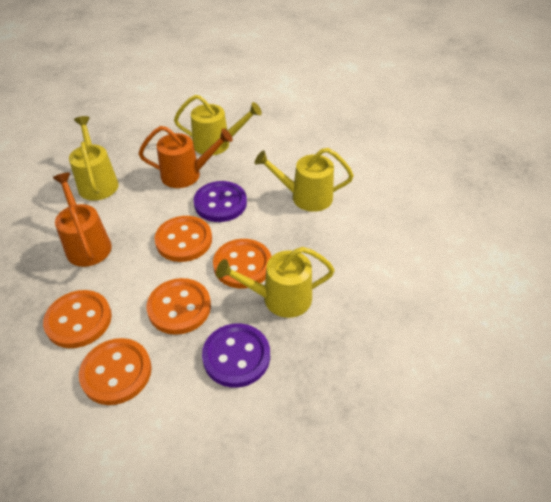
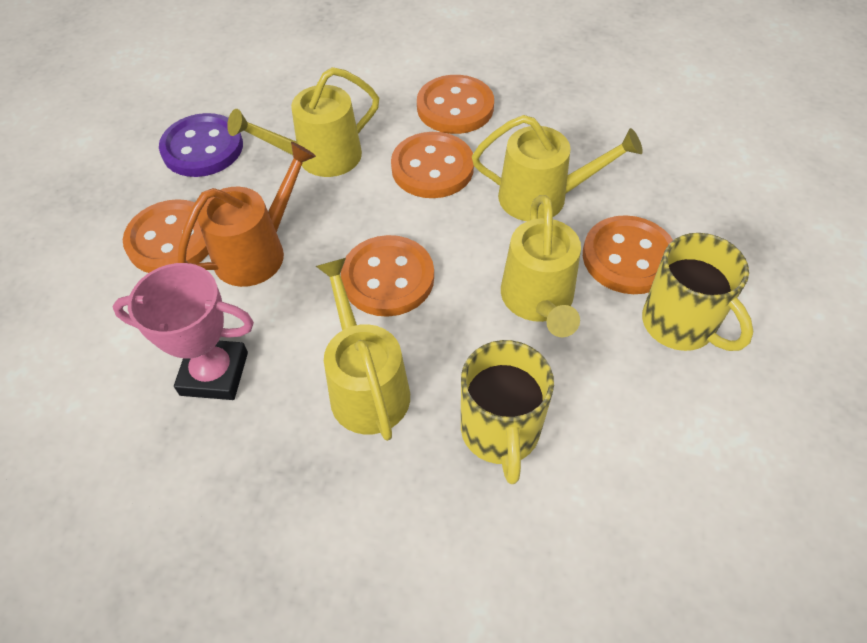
orange watering can: 2 -> 1
pink trophy: 0 -> 1
purple button: 2 -> 1
yellow mug: 0 -> 2

